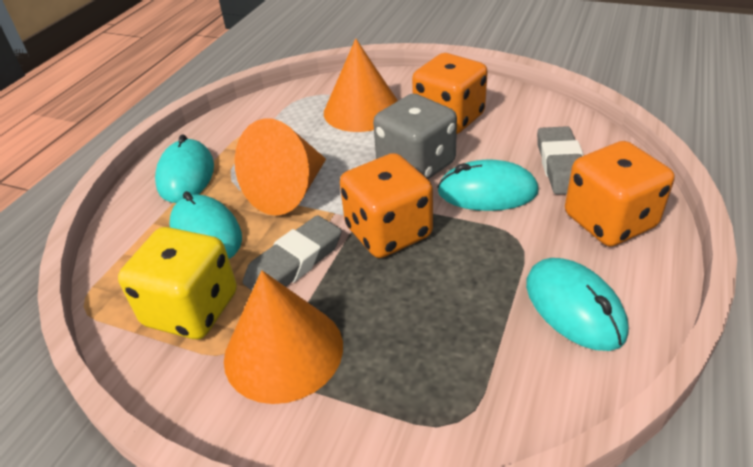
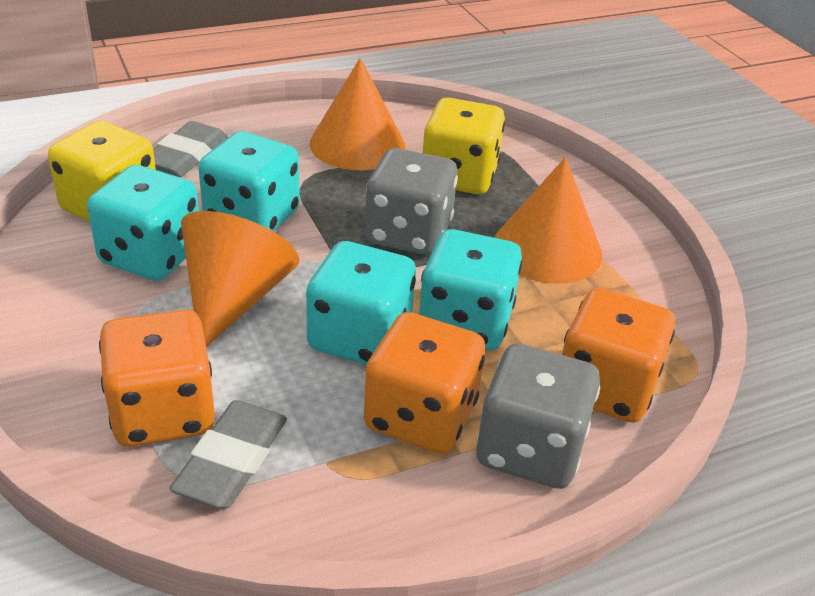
grey dice: 1 -> 2
turquoise dice: 0 -> 4
turquoise mouse: 4 -> 0
yellow dice: 1 -> 2

